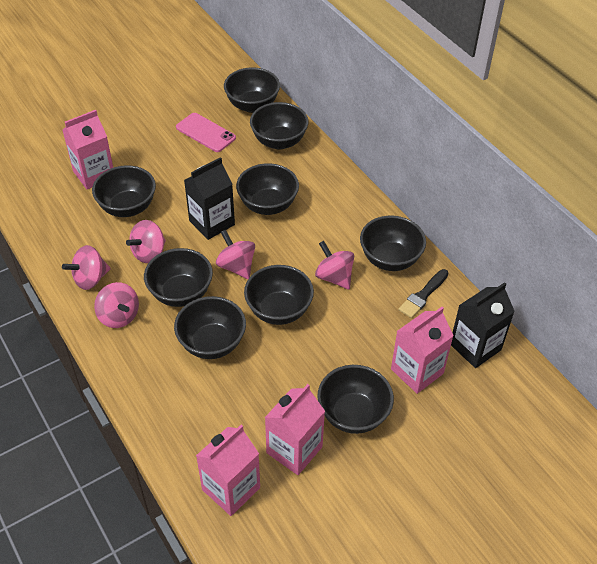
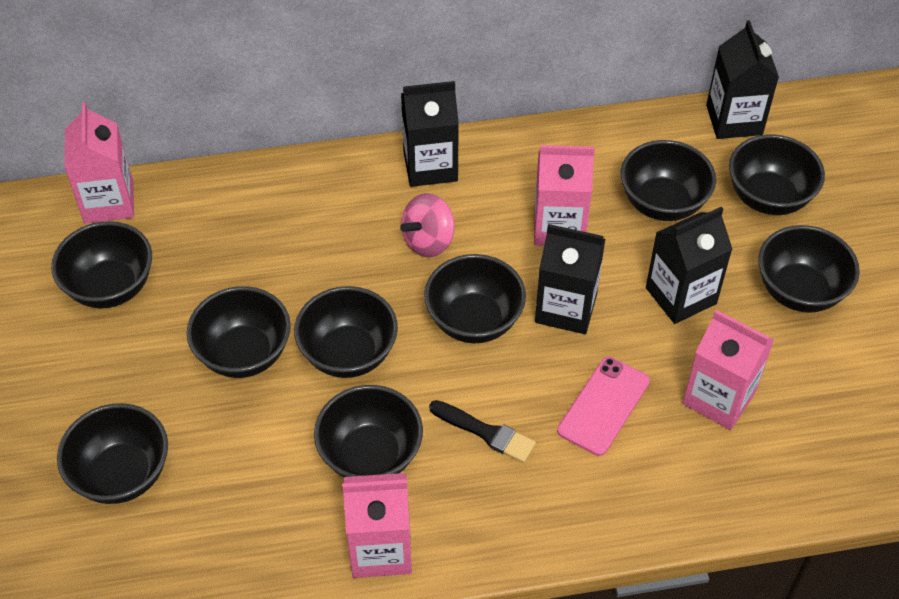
black carton: 2 -> 4
pink spinning top: 5 -> 1

